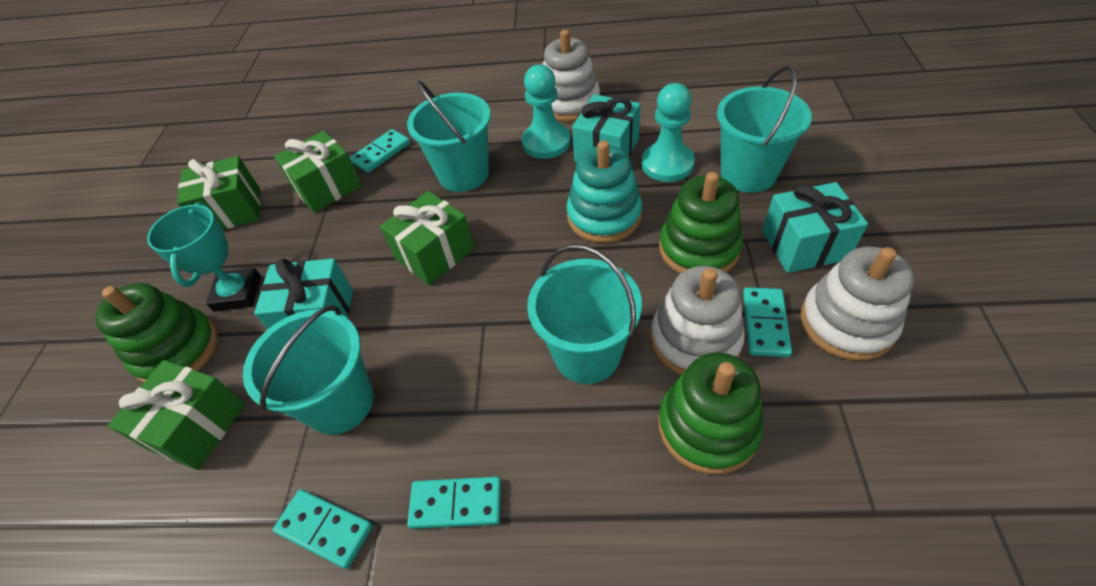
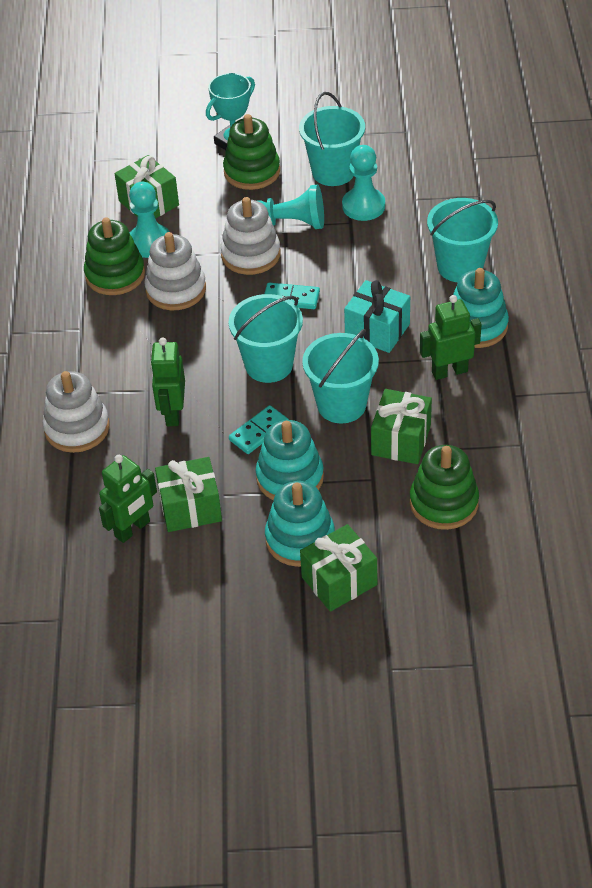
green robot: 0 -> 3
turquoise domino: 4 -> 2
turquoise gift: 3 -> 1
turquoise pawn: 2 -> 3
turquoise stacking toy: 1 -> 3

